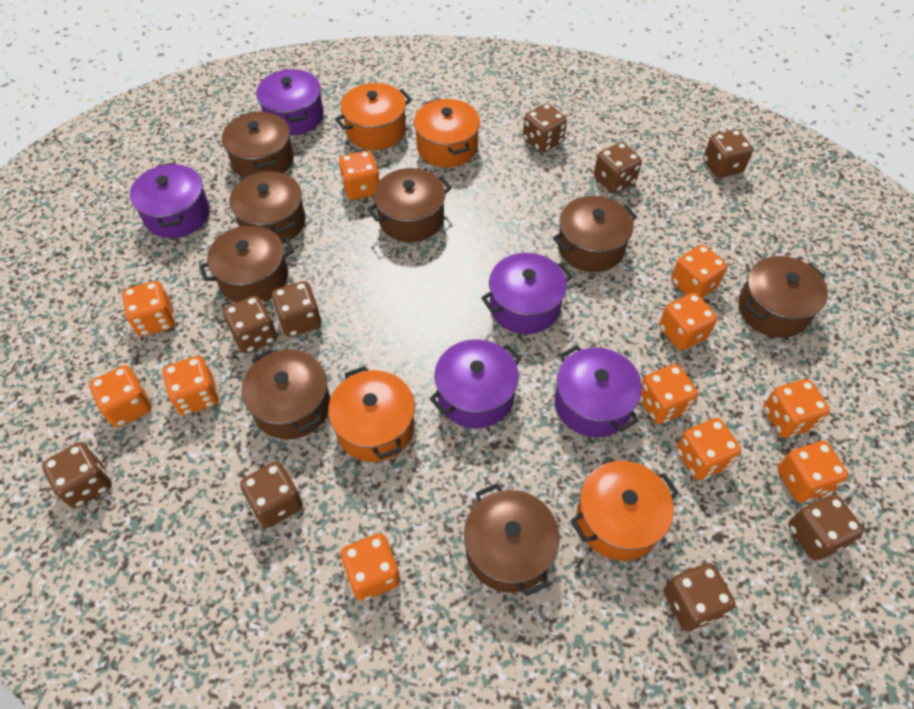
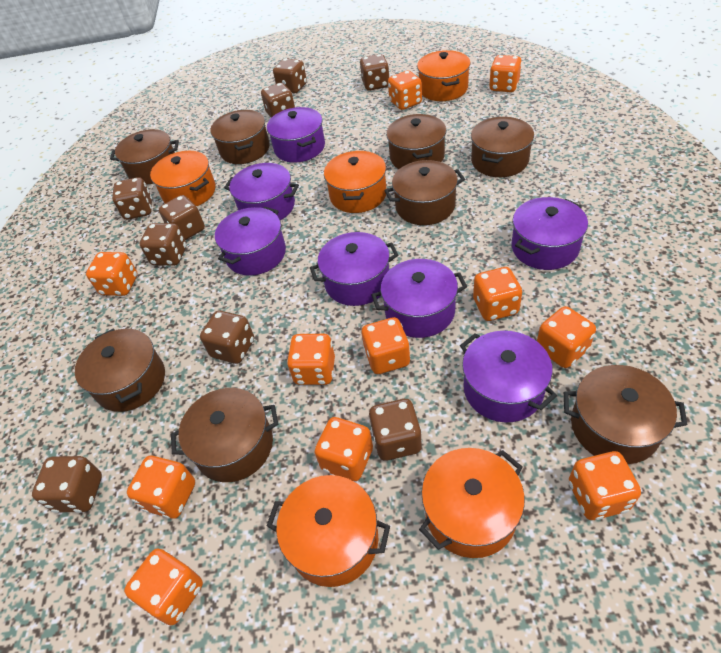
orange pot: 4 -> 5
purple pot: 5 -> 7

